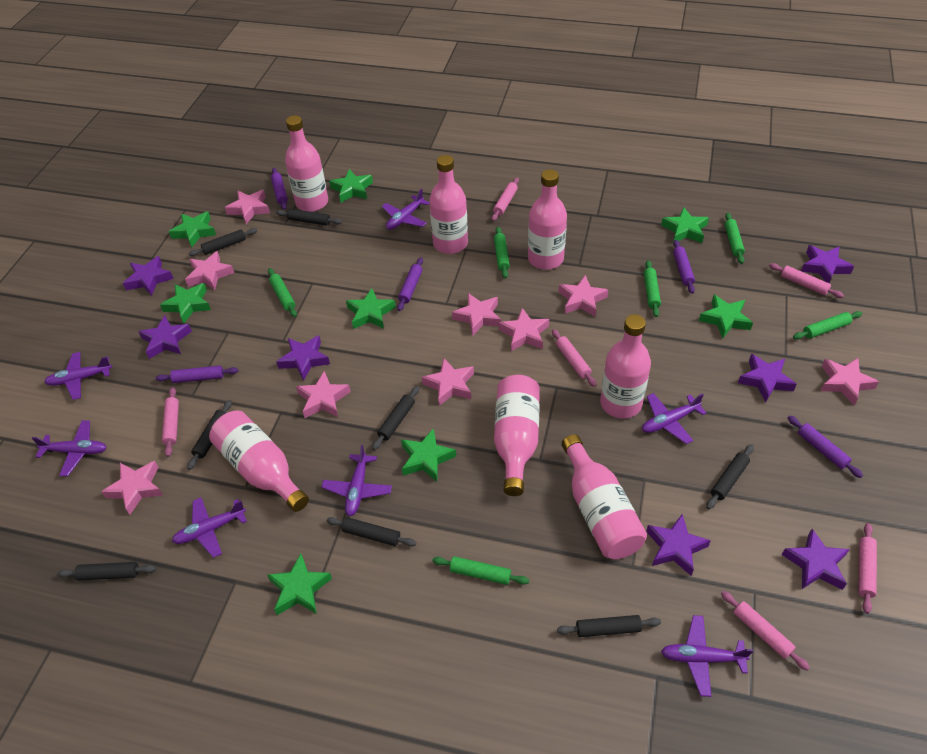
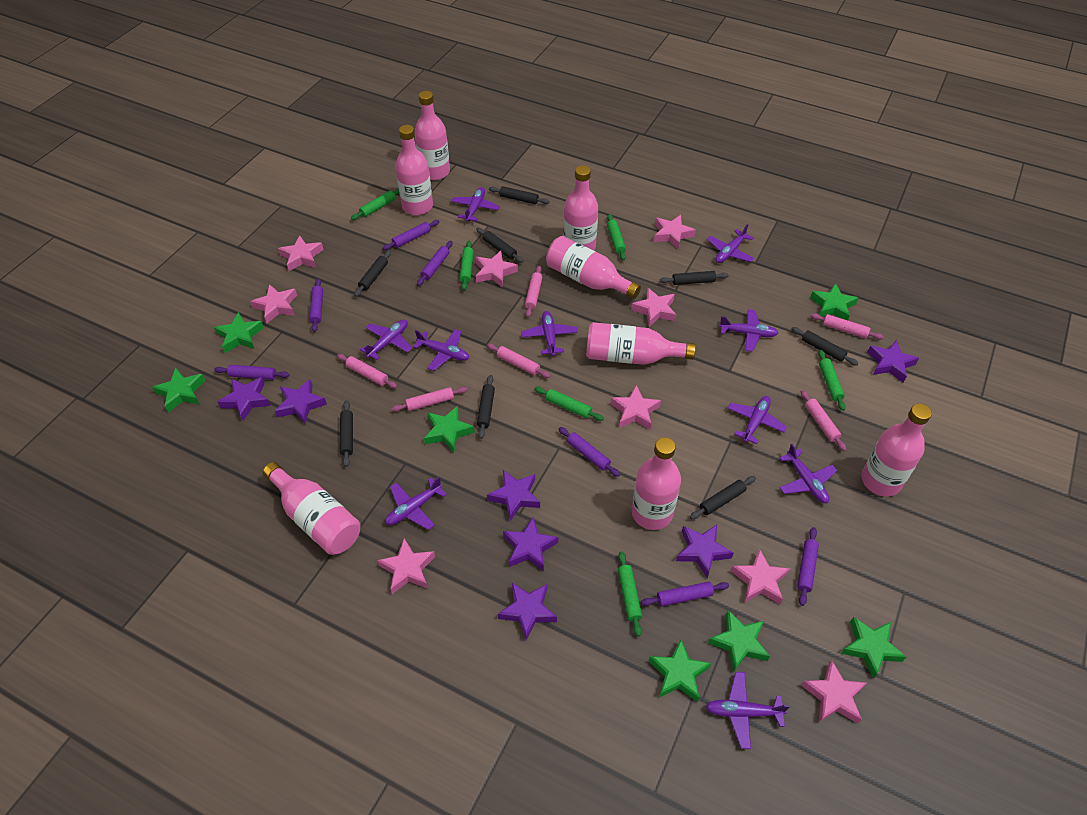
green star: 8 -> 7
pink bottle: 7 -> 8
purple plane: 7 -> 10
purple rolling pin: 5 -> 7

